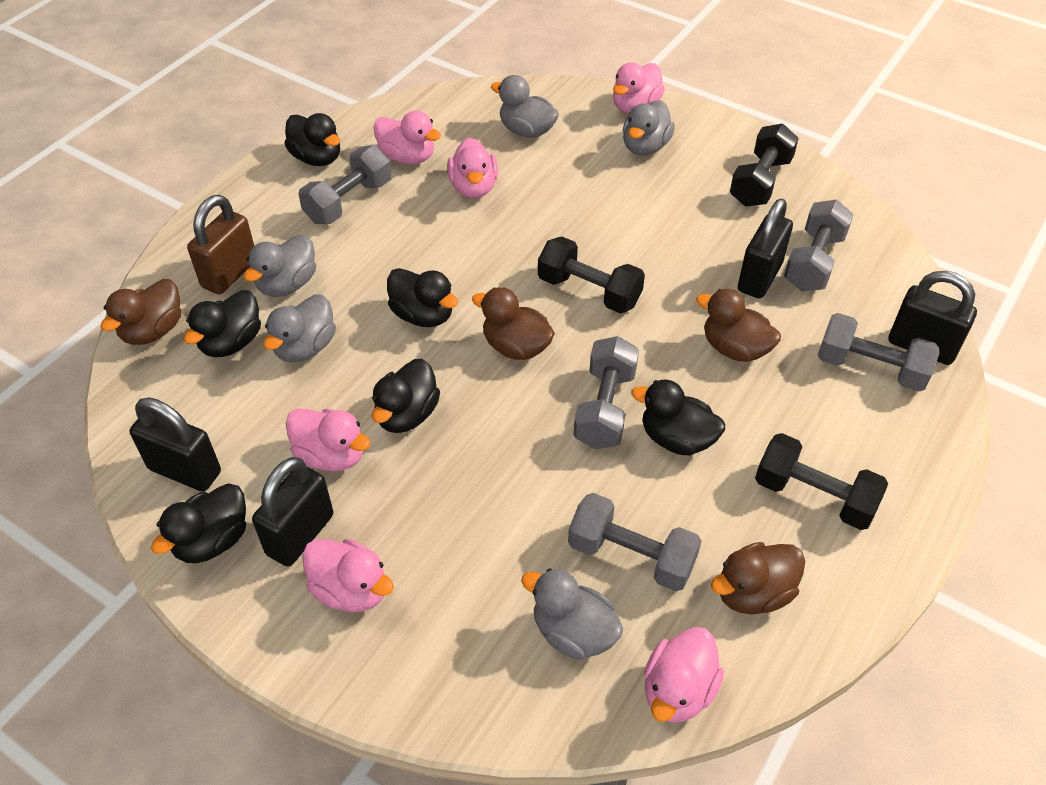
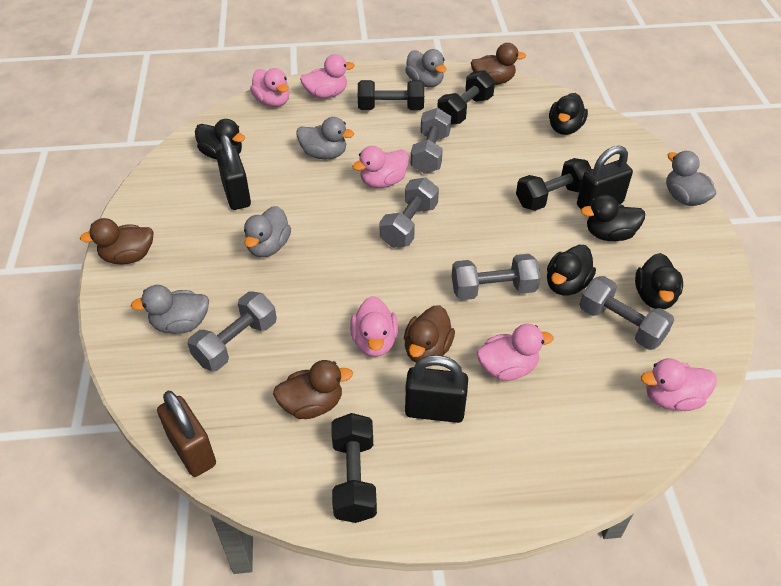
black duck: 6 -> 5
black dumbbell: 3 -> 4
black padlock: 4 -> 3

